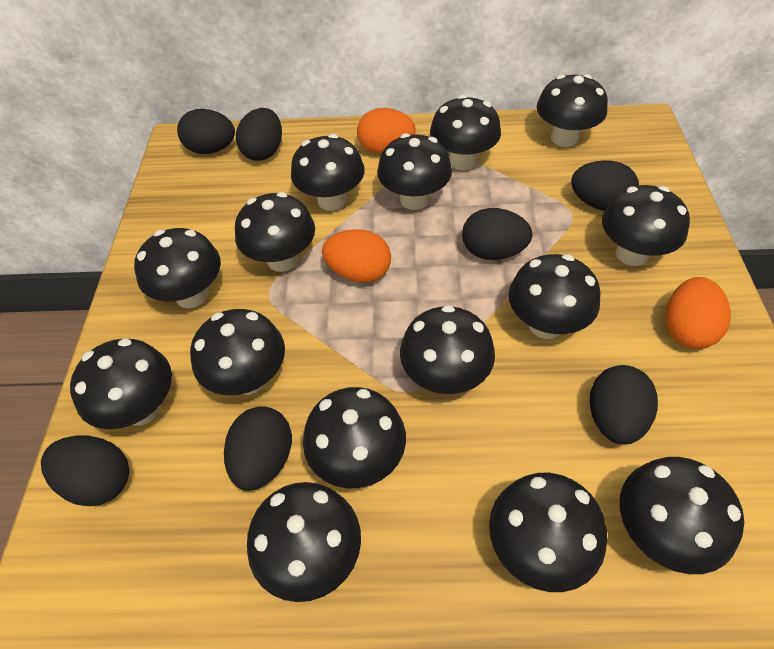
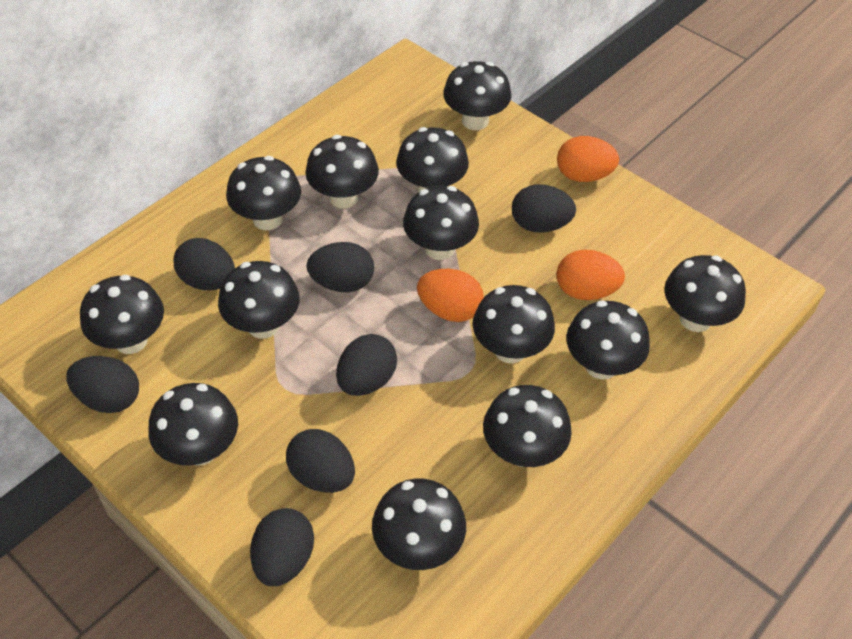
black mushroom: 15 -> 13

